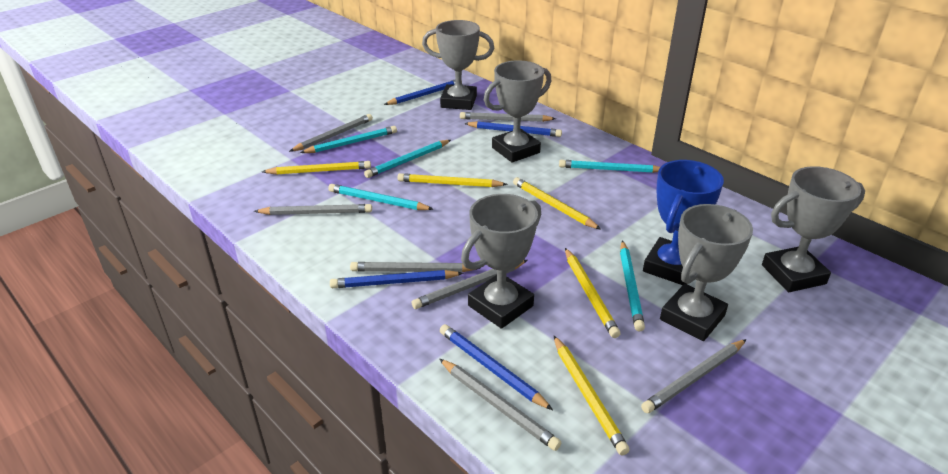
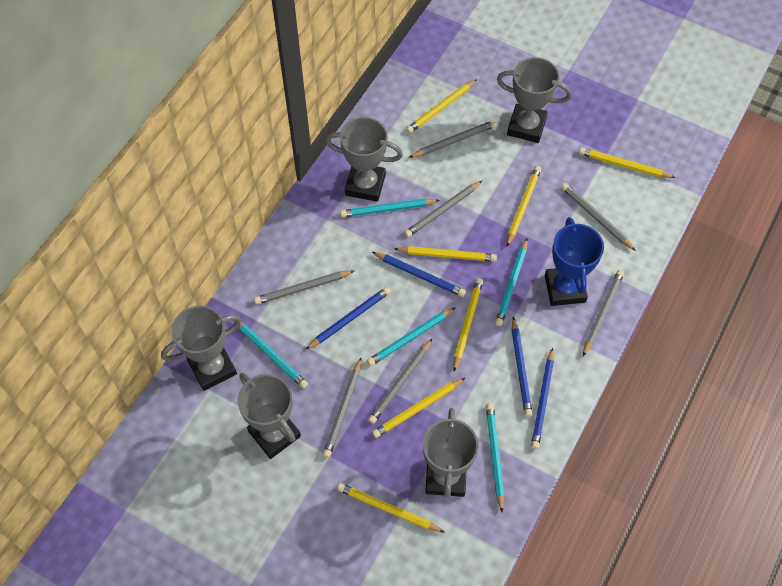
yellow pencil: 5 -> 7

